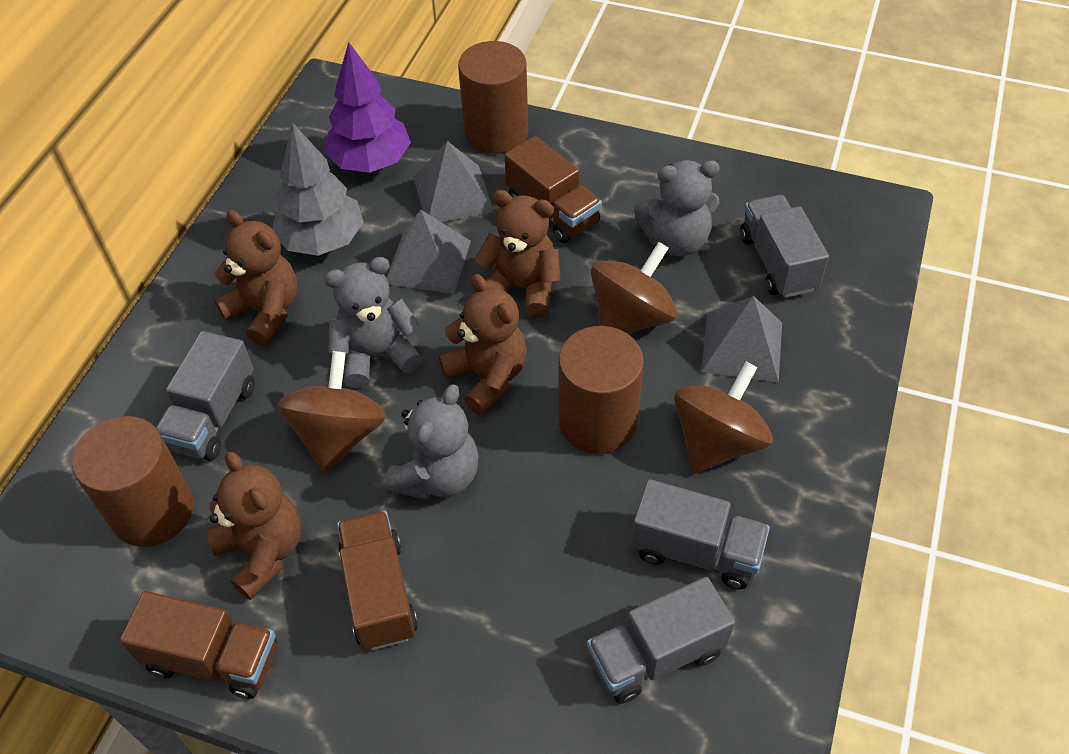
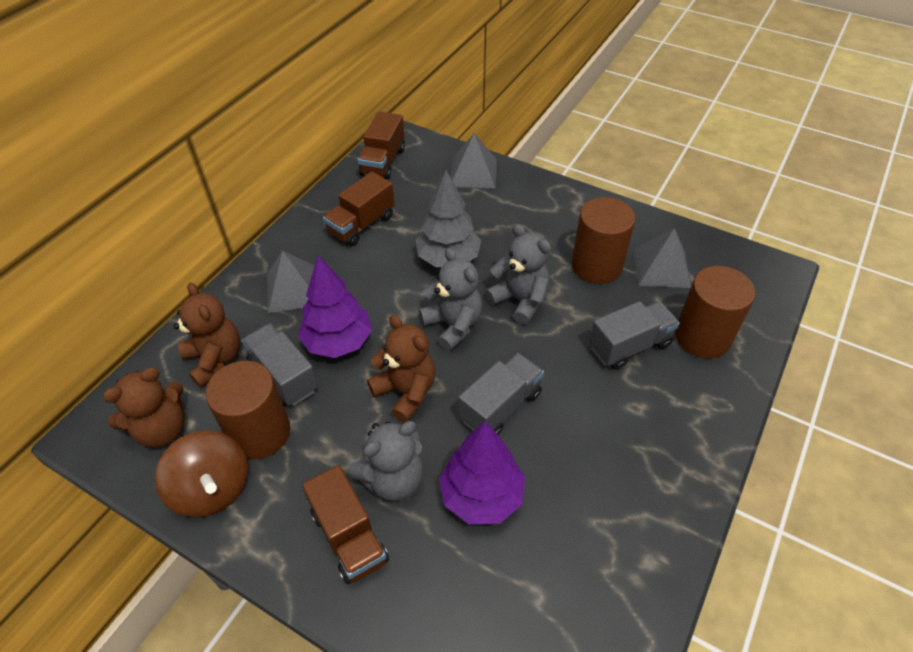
brown spinning top: 3 -> 1
brown teddy bear: 4 -> 3
grey truck: 4 -> 3
purple tree: 1 -> 2

